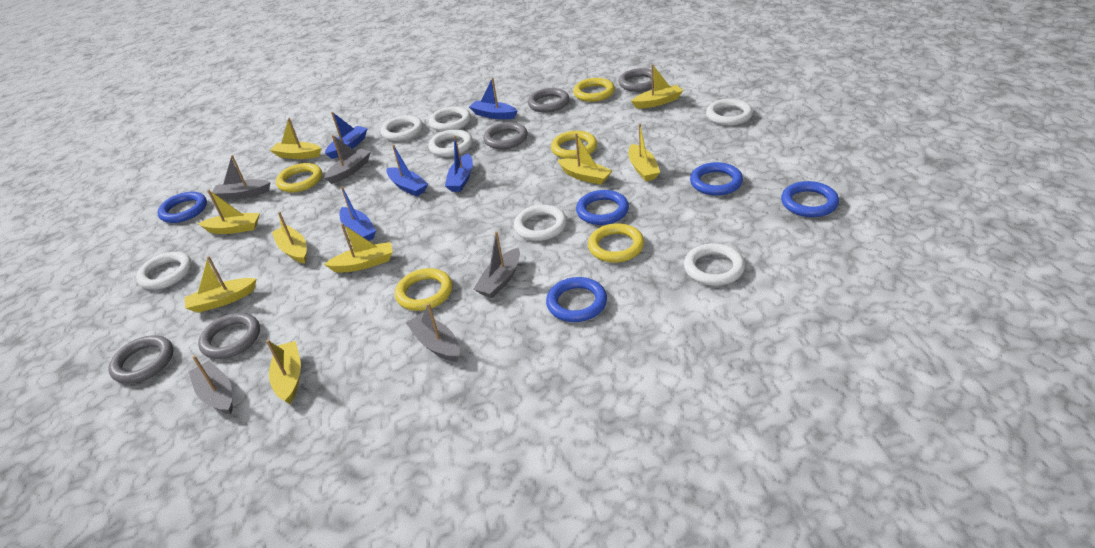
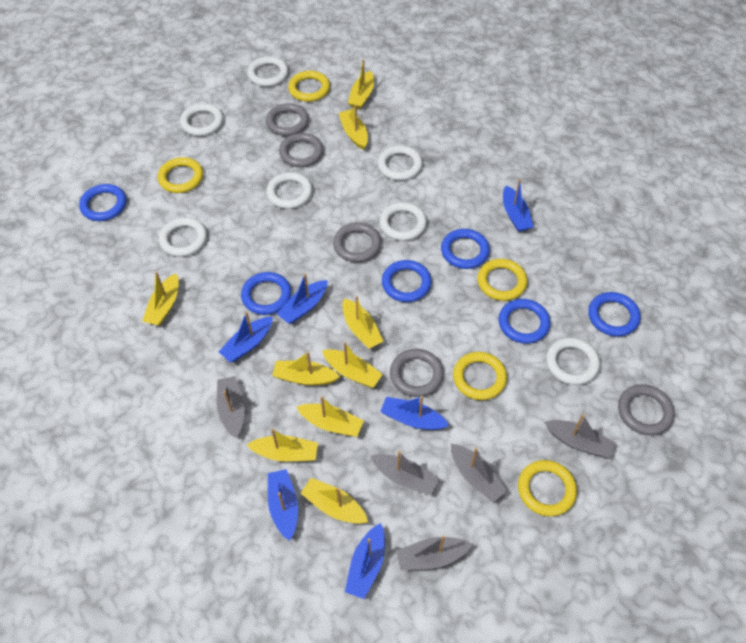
blue boat: 5 -> 6
blue ring: 5 -> 6

